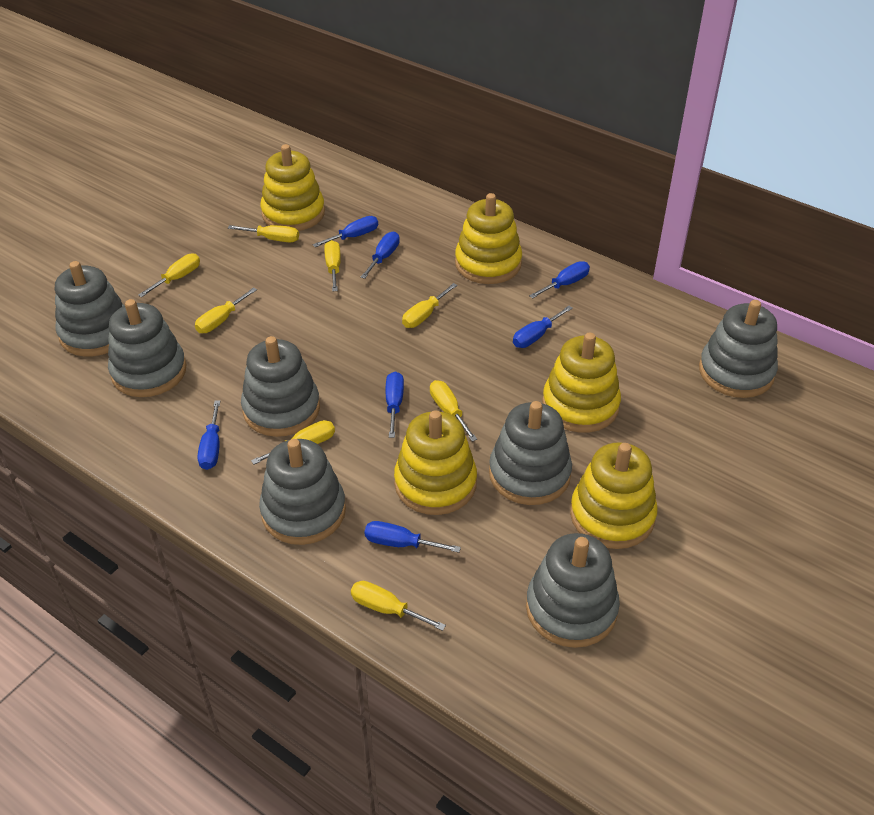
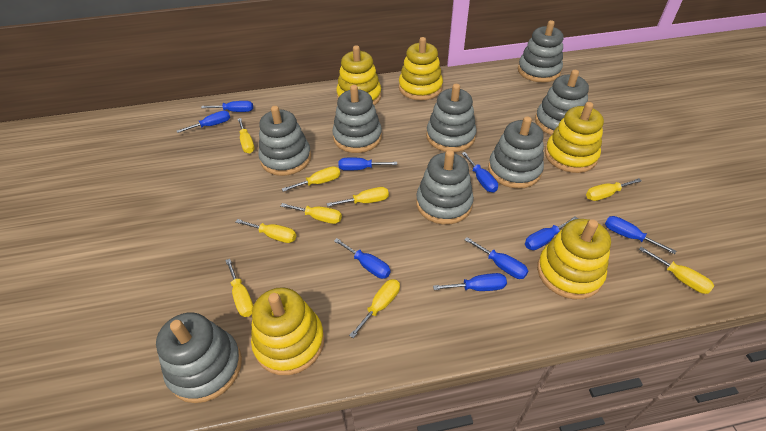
blue screwdriver: 7 -> 9
grey stacking toy: 7 -> 8
yellow screwdriver: 8 -> 9

